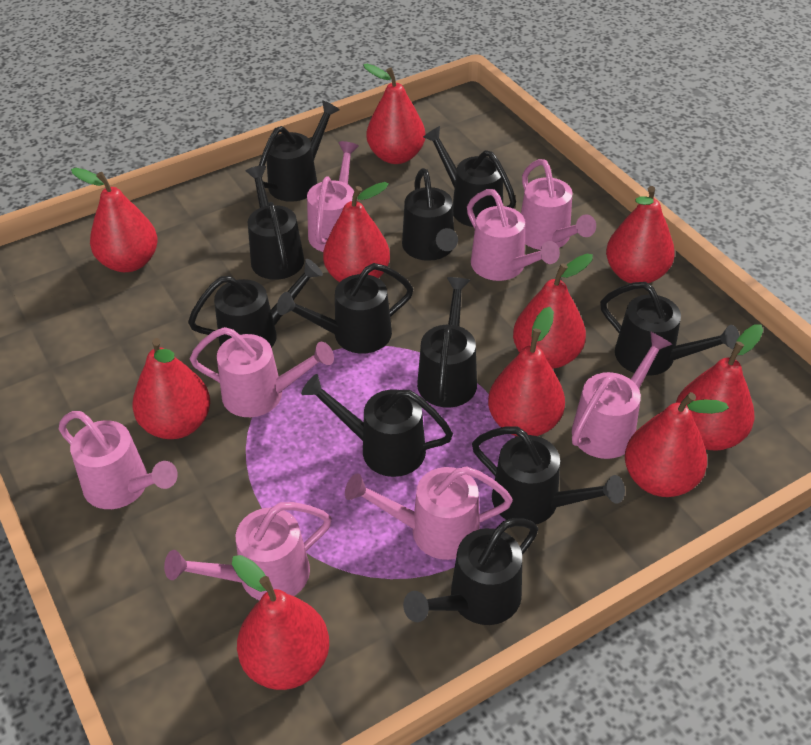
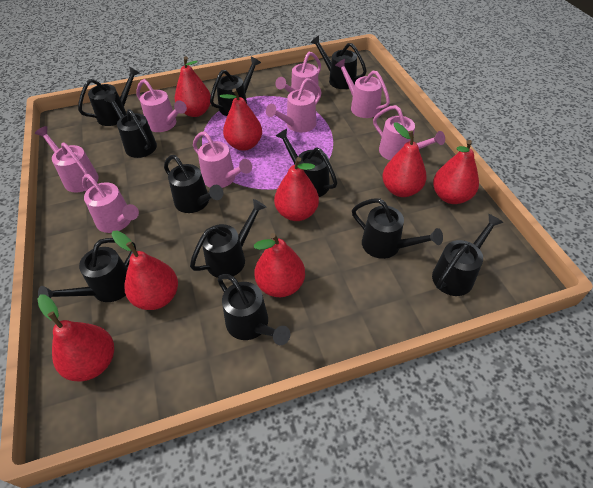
red pear: 10 -> 8

